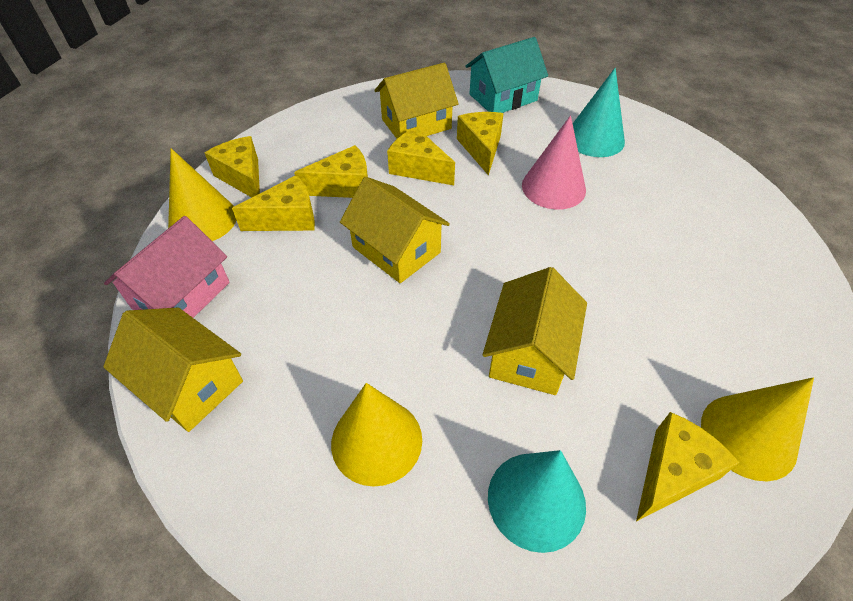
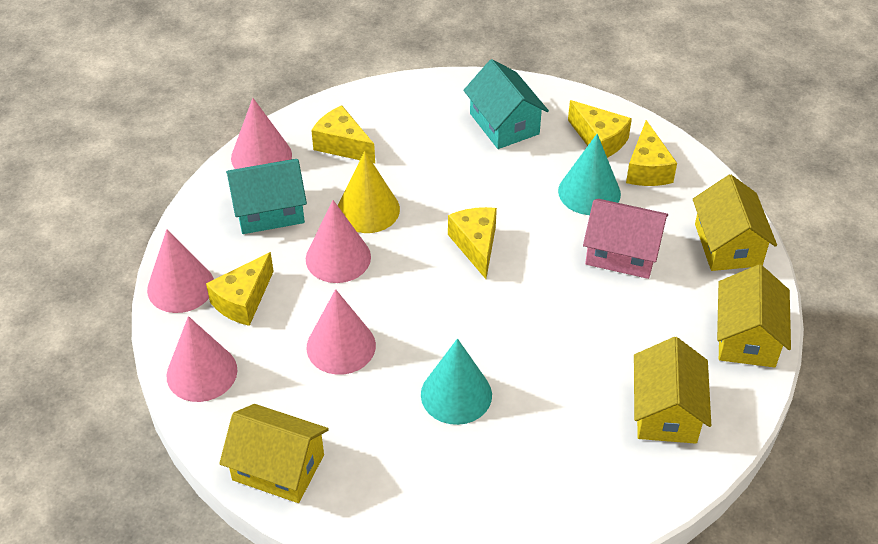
pink cone: 1 -> 5
turquoise house: 1 -> 2
yellow cheese: 6 -> 5
yellow cone: 3 -> 1

